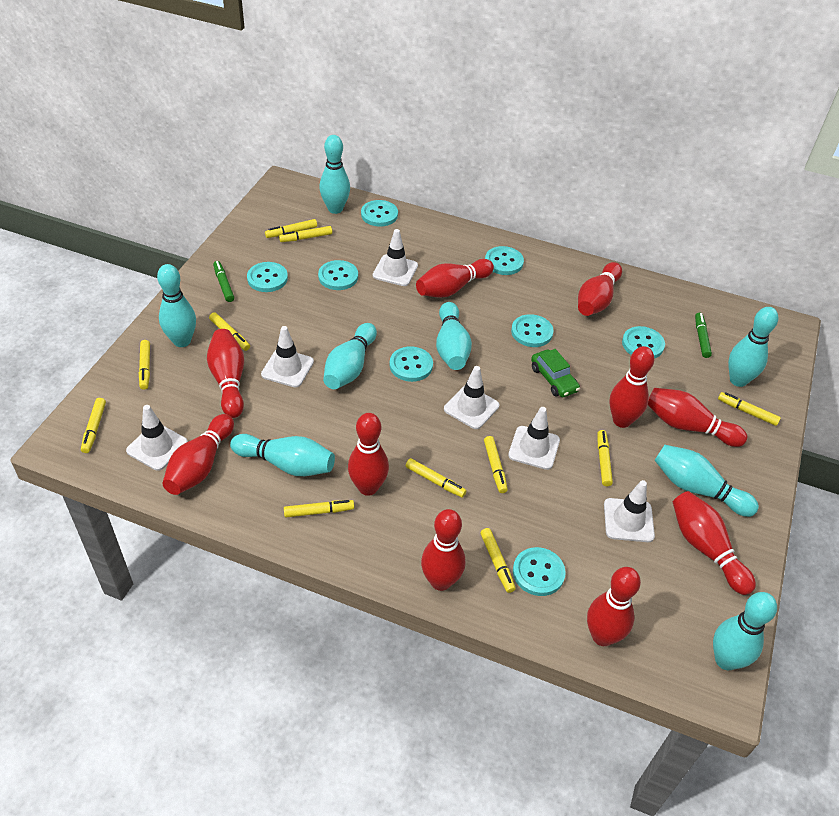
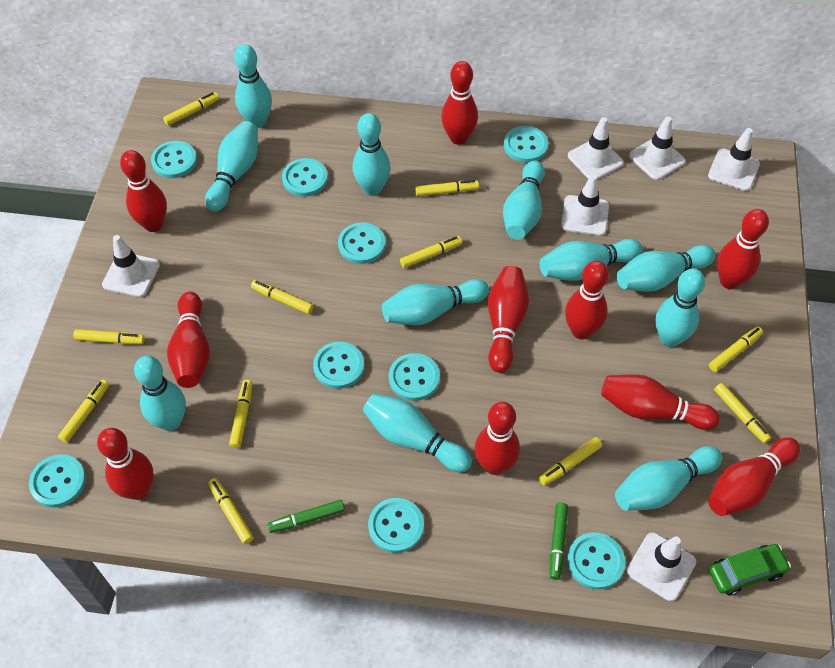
turquoise bowling pin: 8 -> 11
turquoise button: 8 -> 9

